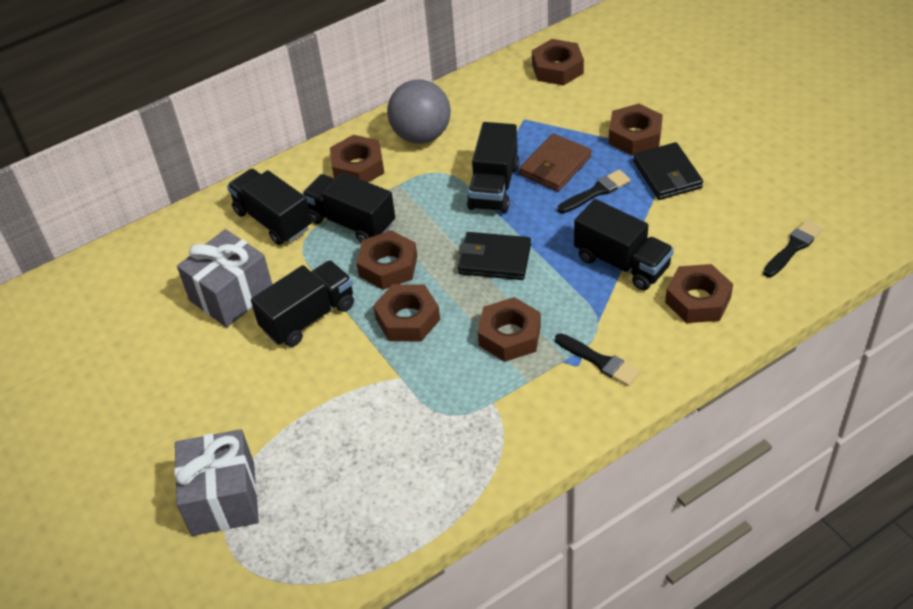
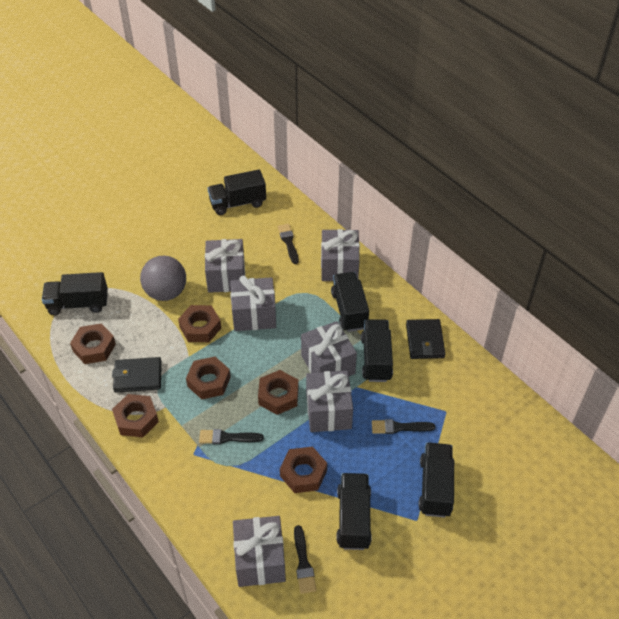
black brush: 3 -> 4
black truck: 5 -> 6
brown nut: 7 -> 6
brown wallet: 1 -> 0
grey gift: 2 -> 6

